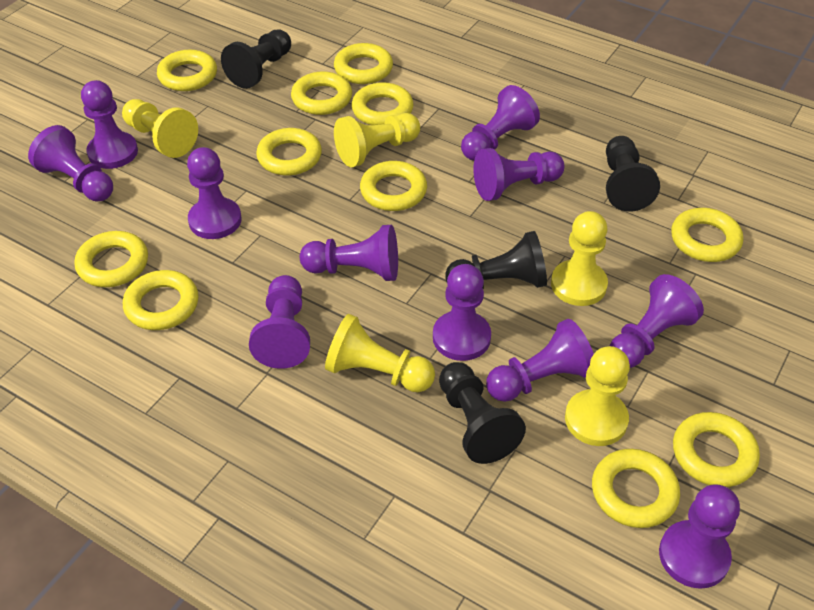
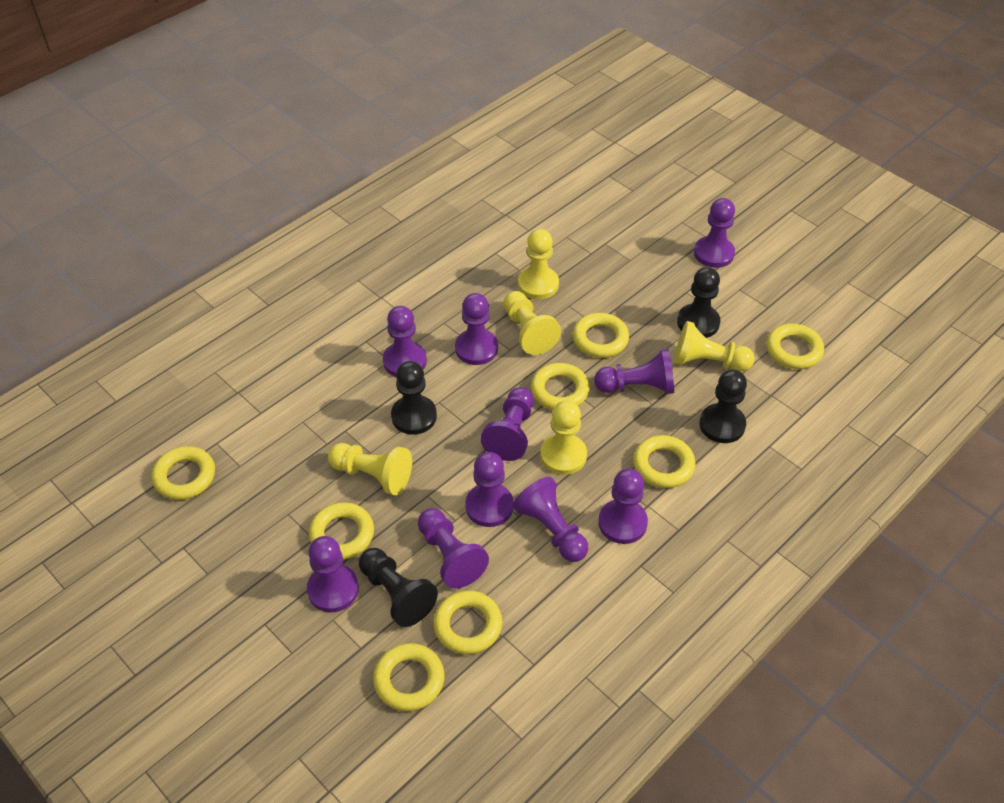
purple pawn: 11 -> 10
yellow ring: 11 -> 8

